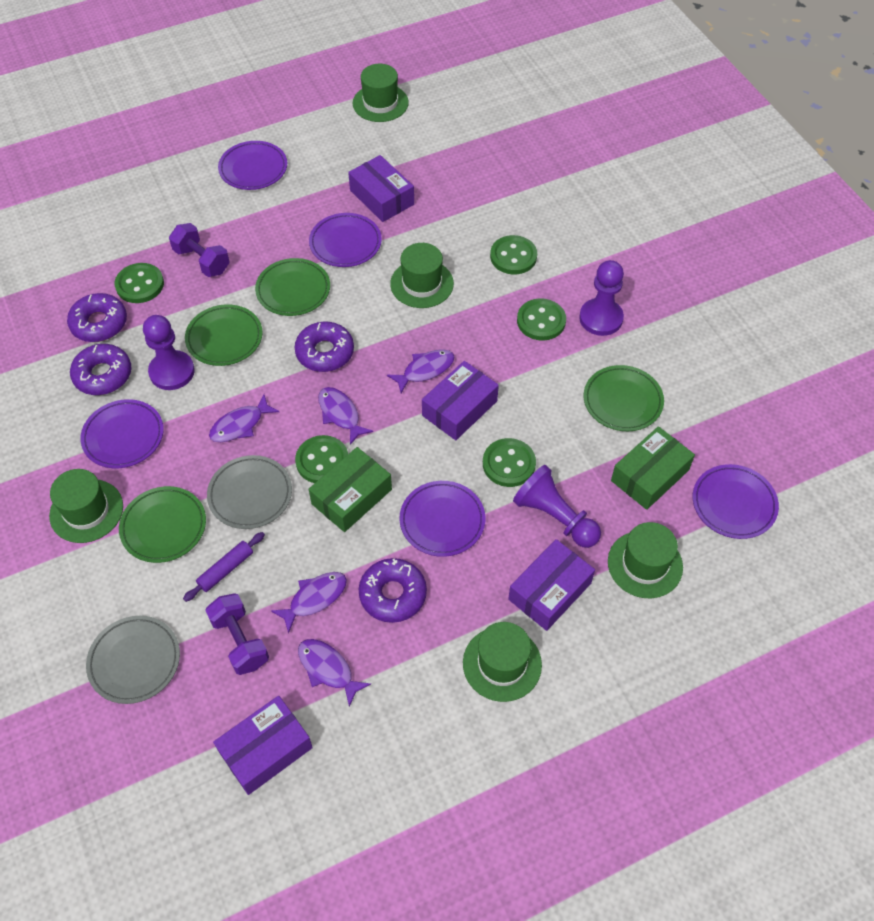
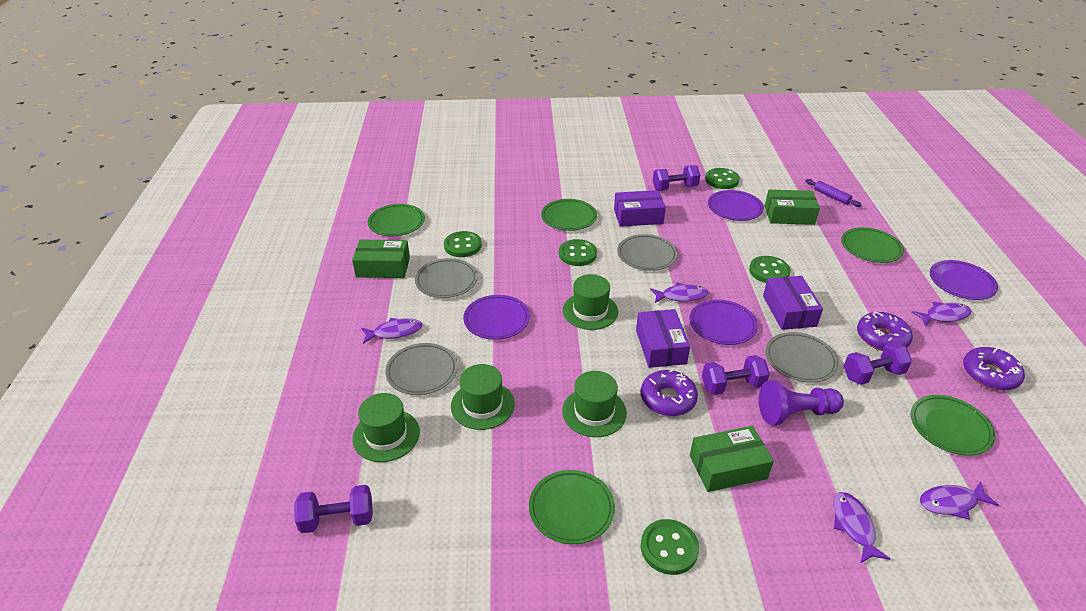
green box: 2 -> 3
green hat: 5 -> 4
green plate: 4 -> 5
grey plate: 2 -> 4
purple box: 4 -> 3
purple donut: 4 -> 3
purple dumbbell: 2 -> 4
purple pawn: 3 -> 1
purple plate: 5 -> 4

